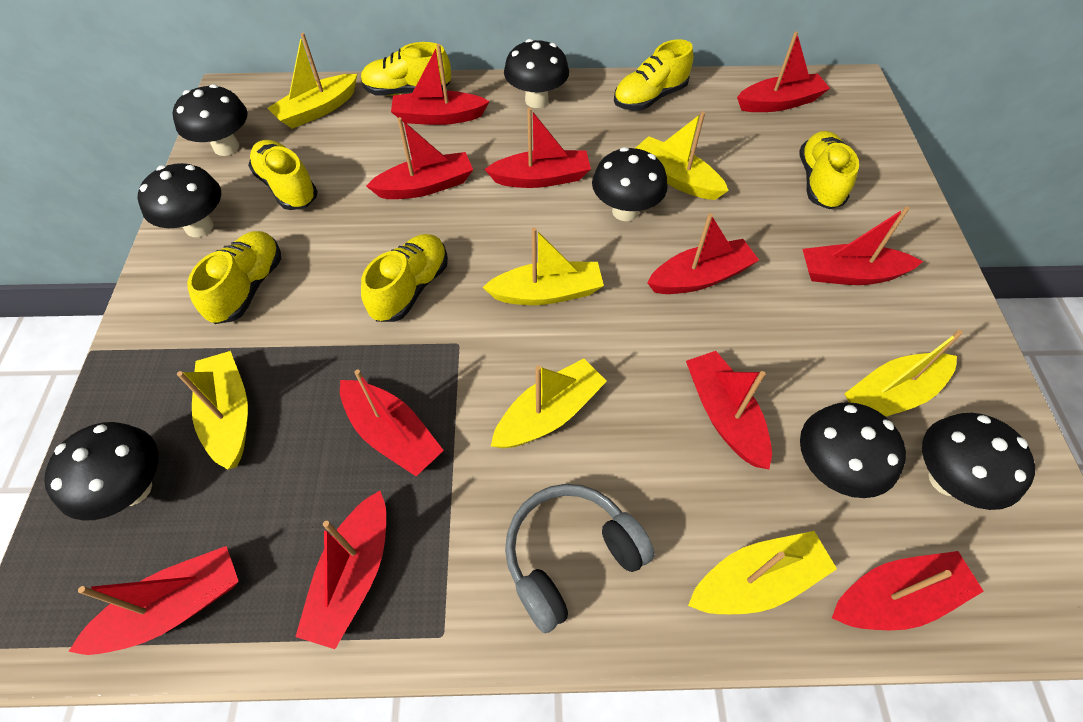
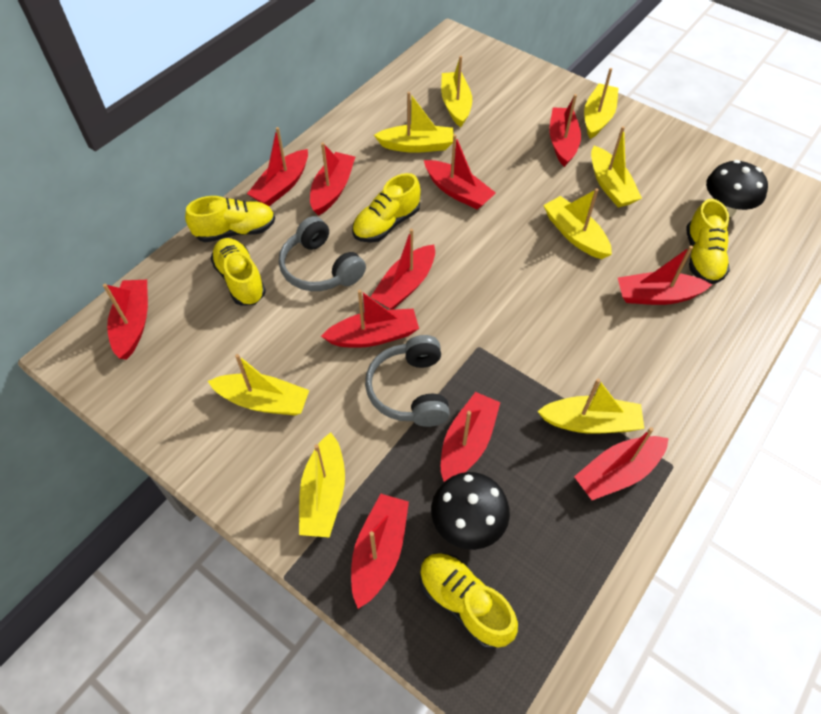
black mushroom: 7 -> 2
grey headphones: 1 -> 2
yellow boat: 7 -> 8
yellow shoe: 6 -> 5

